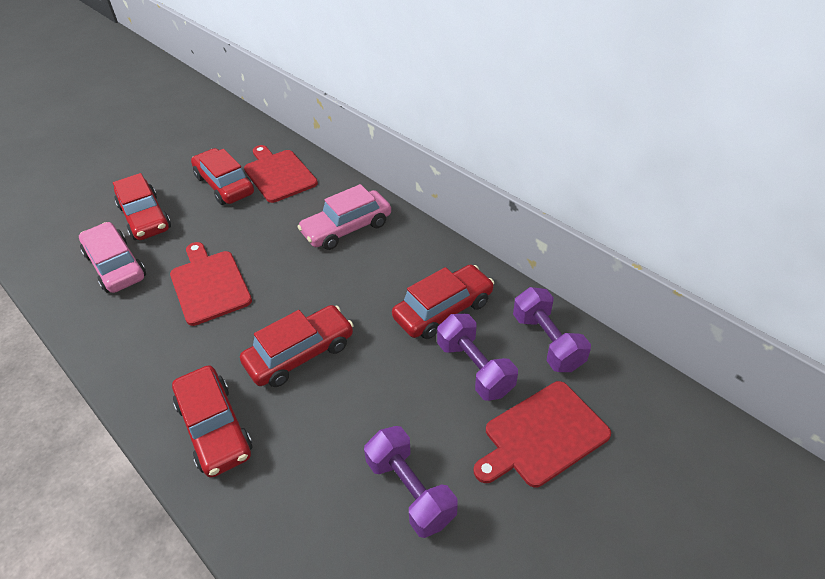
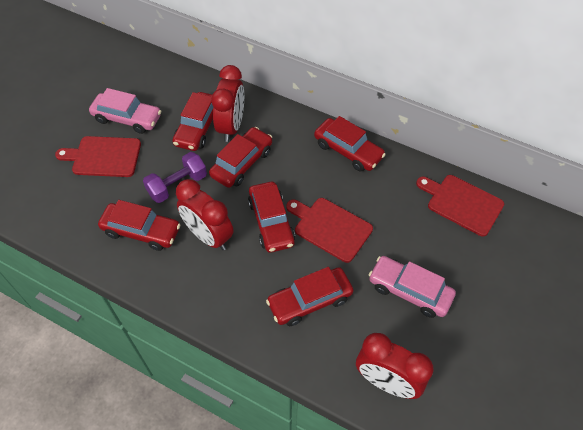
purple dumbbell: 3 -> 1
red car: 5 -> 6
red clock: 0 -> 3

